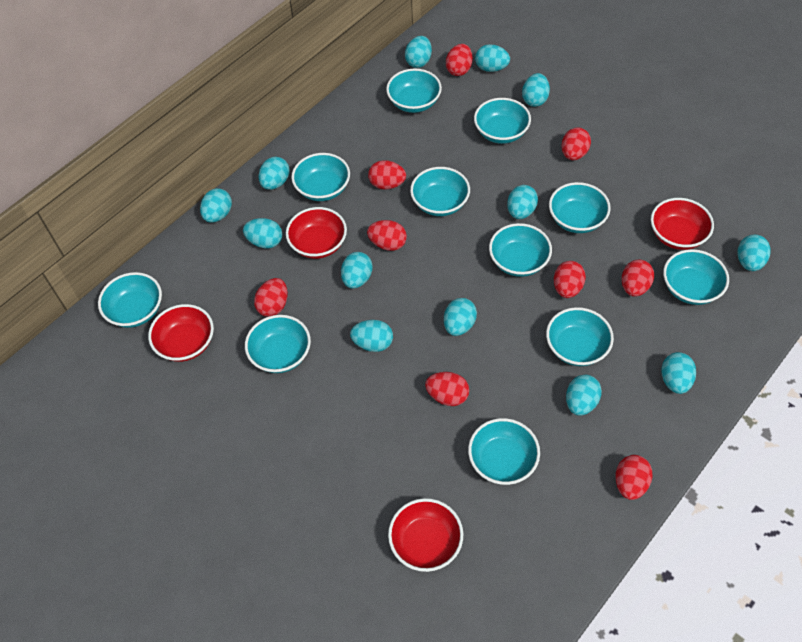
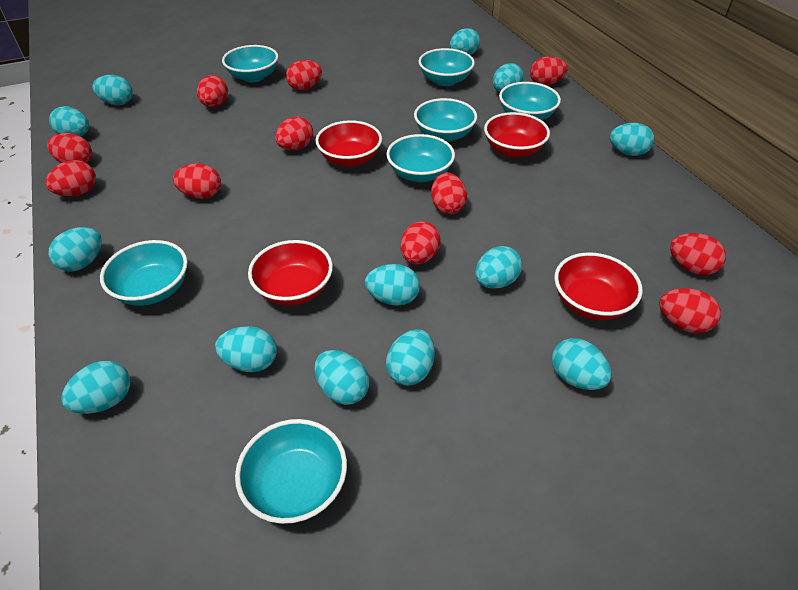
red egg: 9 -> 11
turquoise bowl: 11 -> 7

